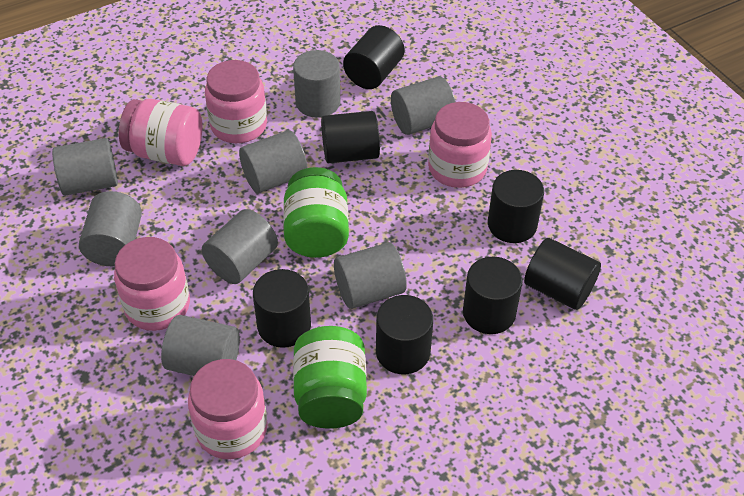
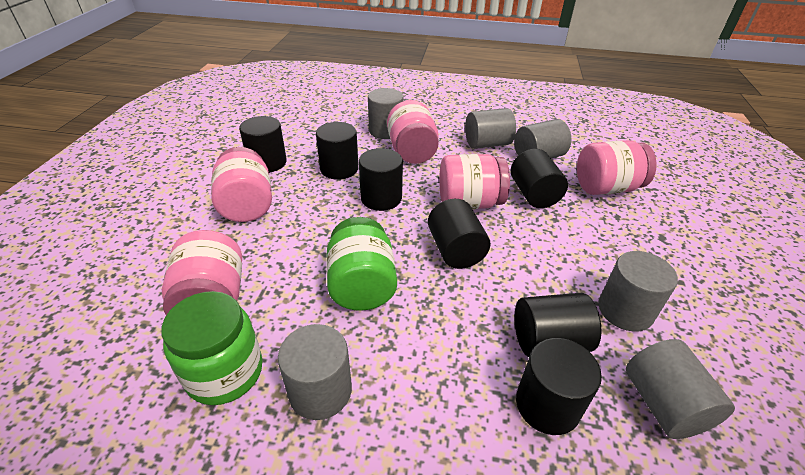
grey cylinder: 8 -> 6

